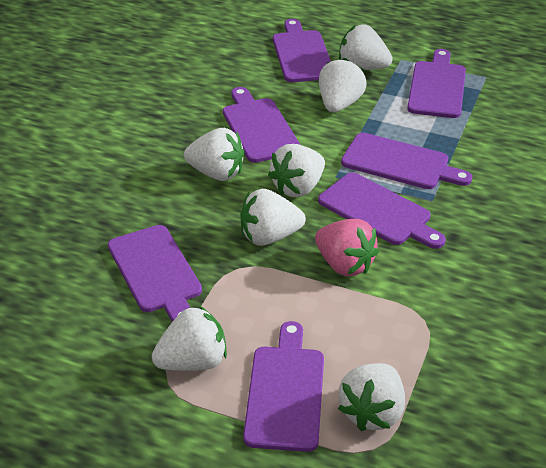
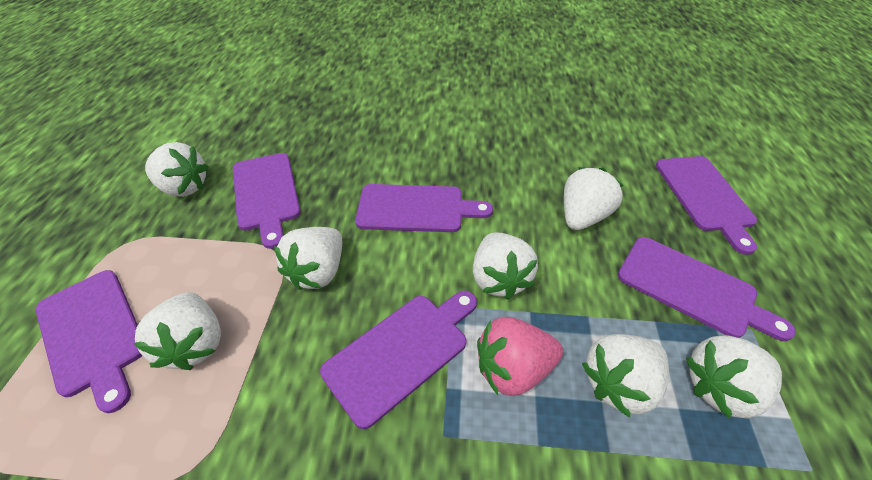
purple cutting board: 7 -> 6

